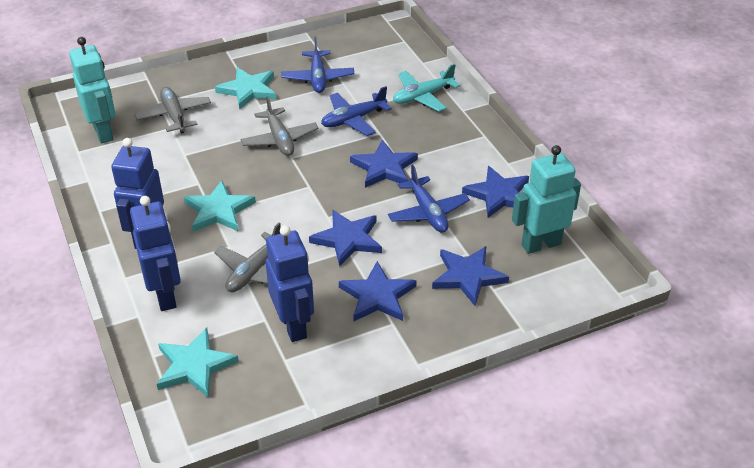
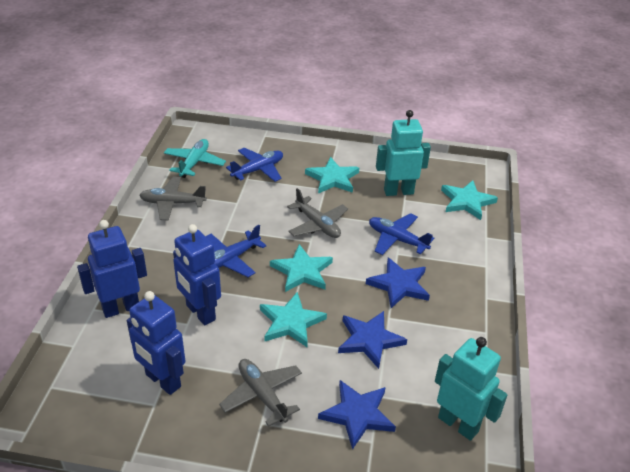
blue star: 5 -> 3
turquoise star: 3 -> 4

